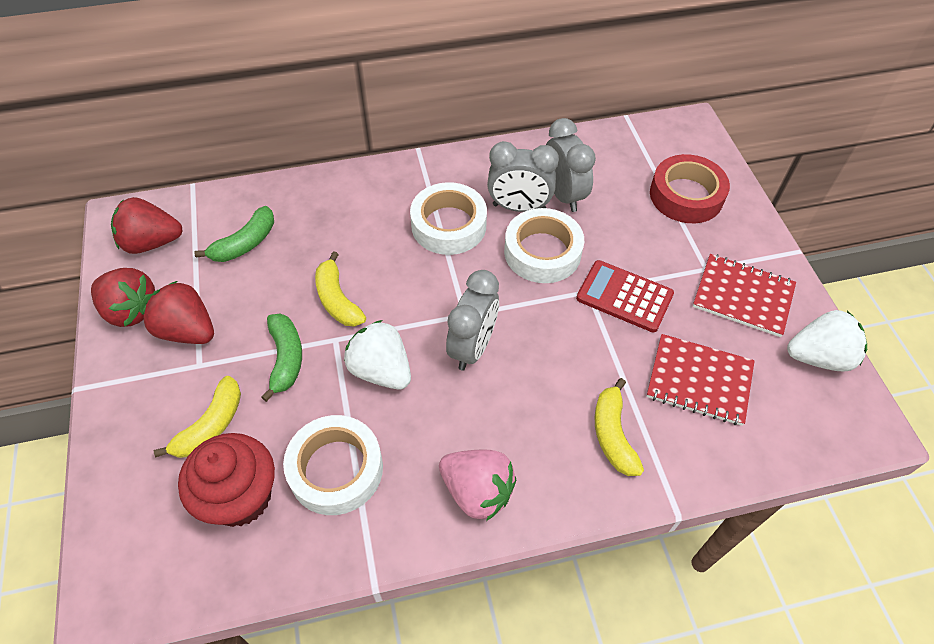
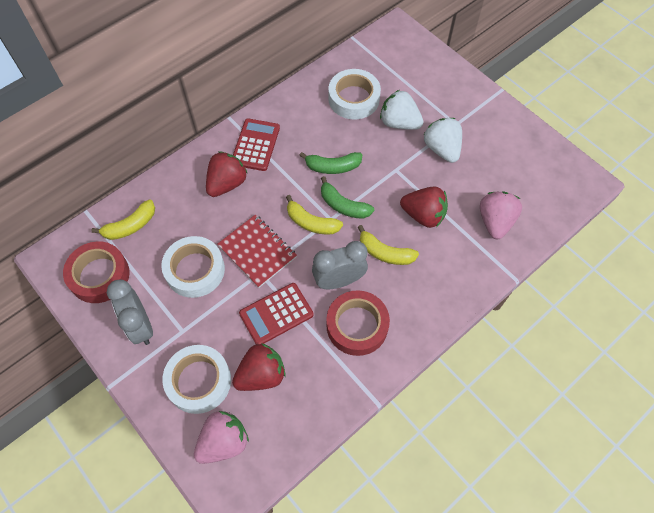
grey clock: 3 -> 2
pink strawberry: 1 -> 2
red calculator: 1 -> 2
red cupcake: 1 -> 0
red notebook: 2 -> 1
red tape: 1 -> 2

